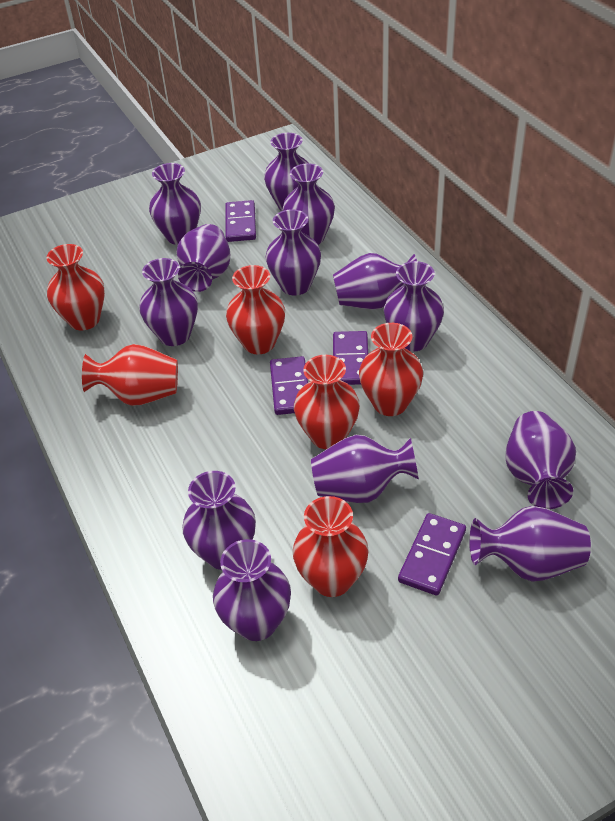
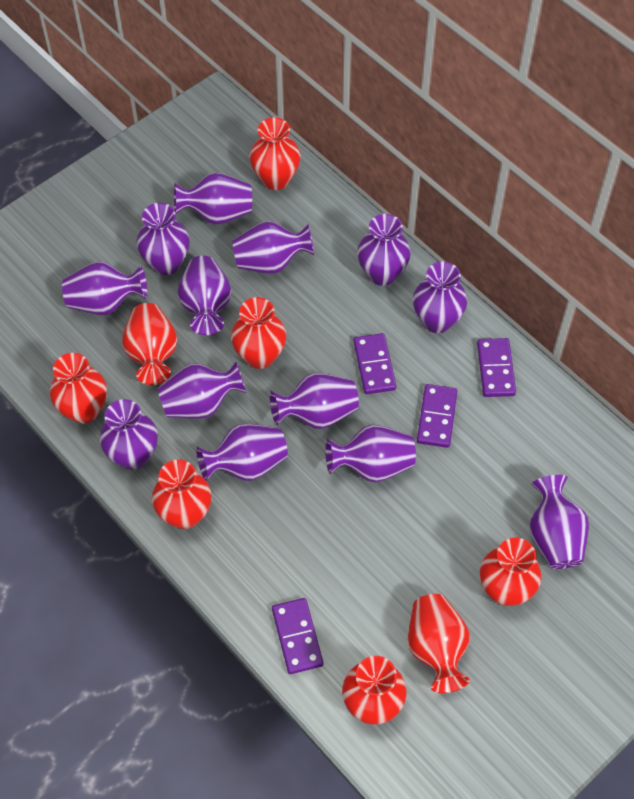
red vase: 6 -> 8

